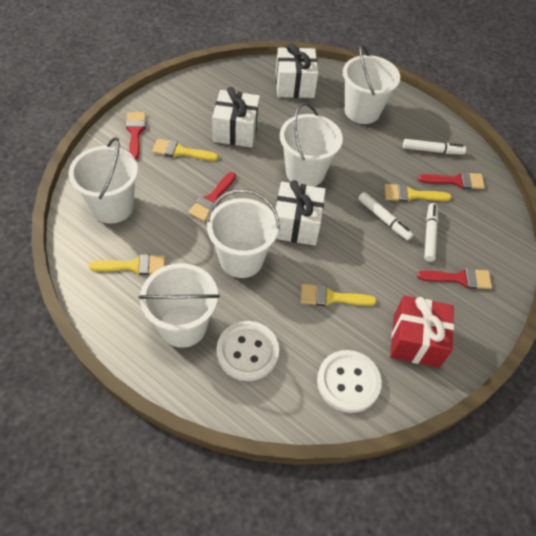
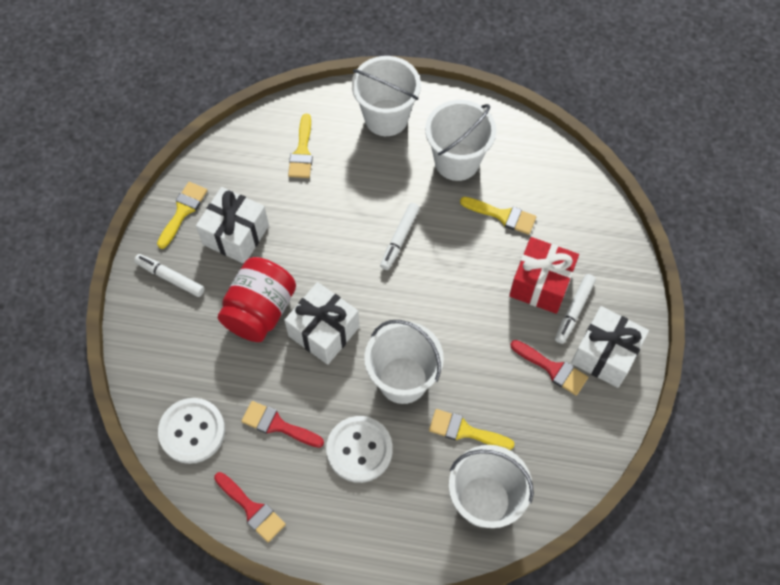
red brush: 4 -> 3
red jar: 0 -> 1
white bucket: 5 -> 4

